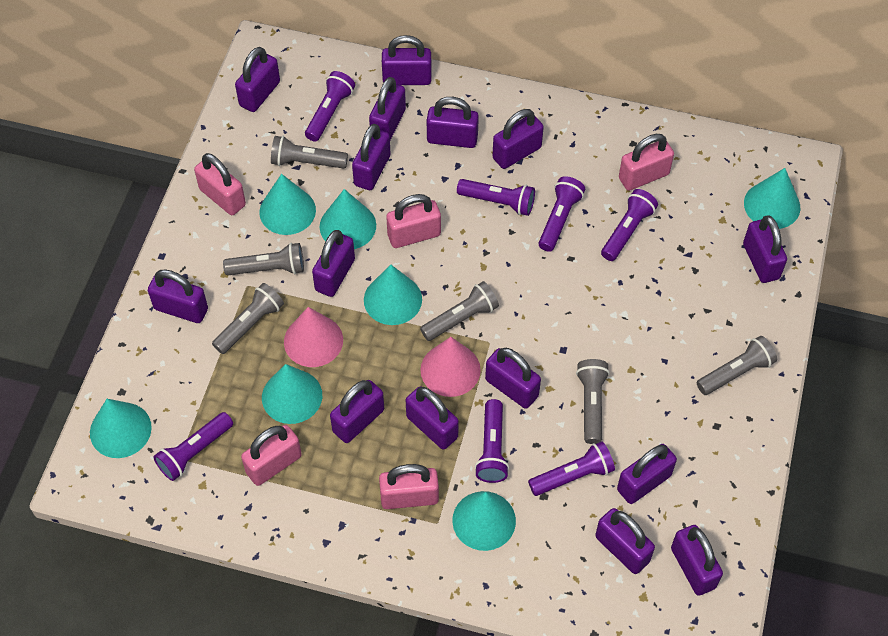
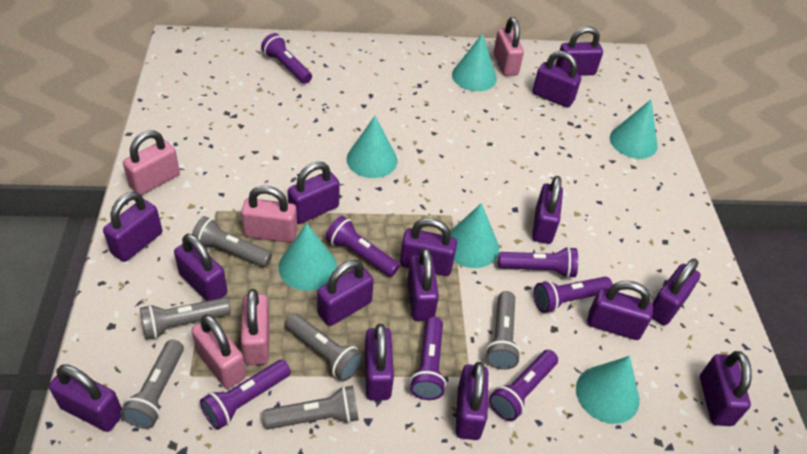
pink cone: 2 -> 0
turquoise cone: 7 -> 6

